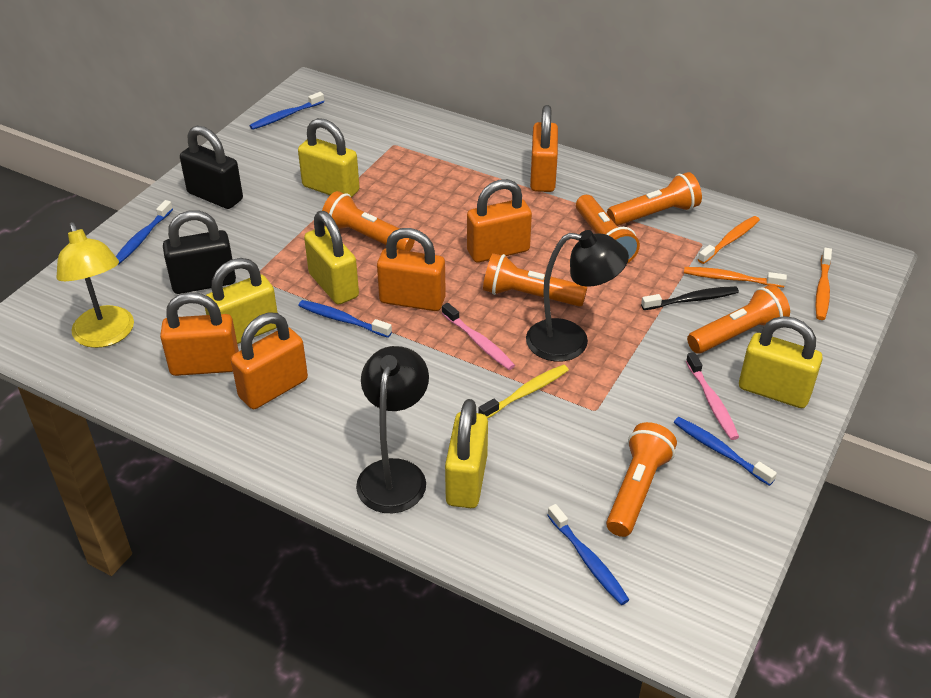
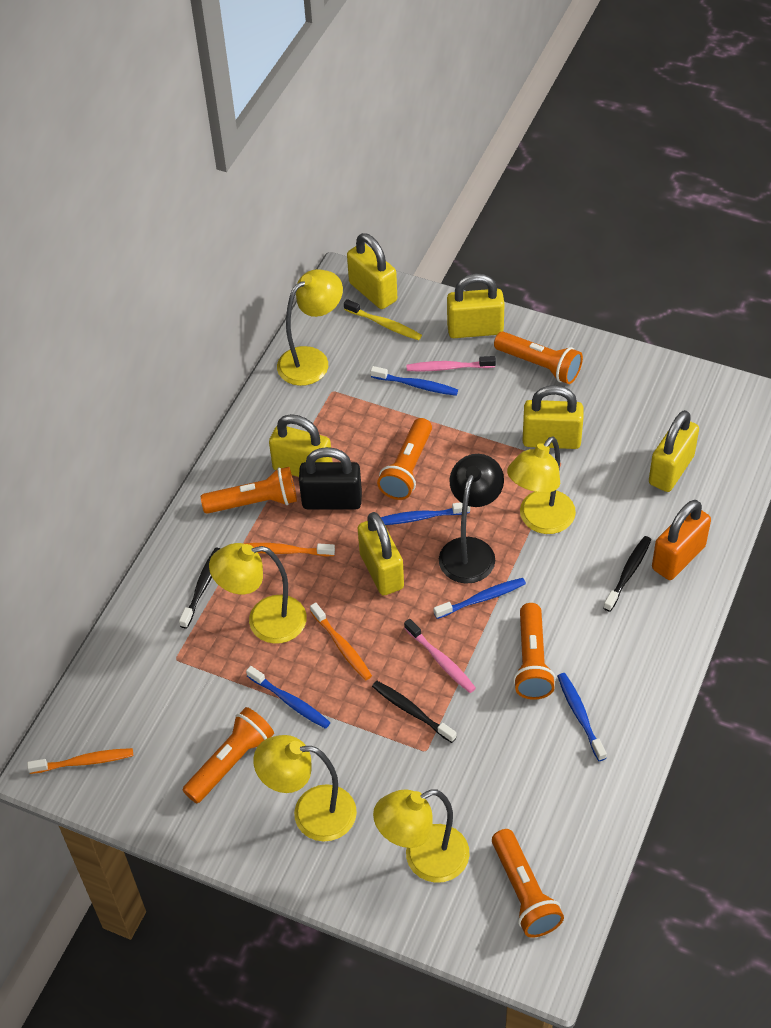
black lamp: 2 -> 1
black padlock: 2 -> 1
black toothbrush: 1 -> 3
orange padlock: 5 -> 1
yellow lamp: 1 -> 5
yellow padlock: 5 -> 6

